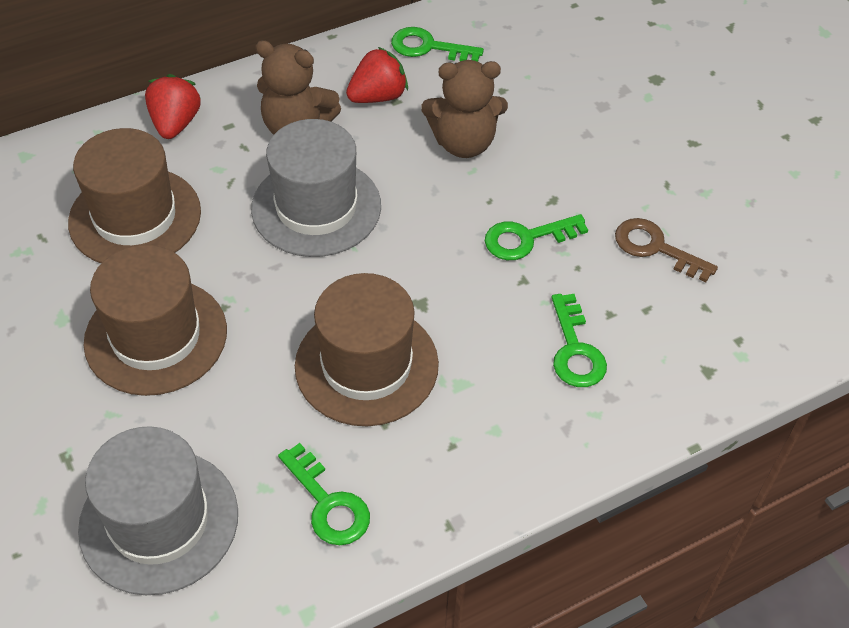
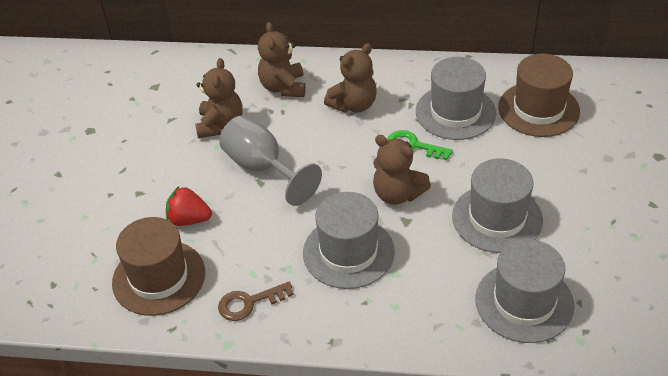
brown hat: 3 -> 2
brown teddy bear: 2 -> 4
green key: 4 -> 1
grey goblet: 0 -> 1
grey hat: 2 -> 4
red strawberry: 2 -> 1

